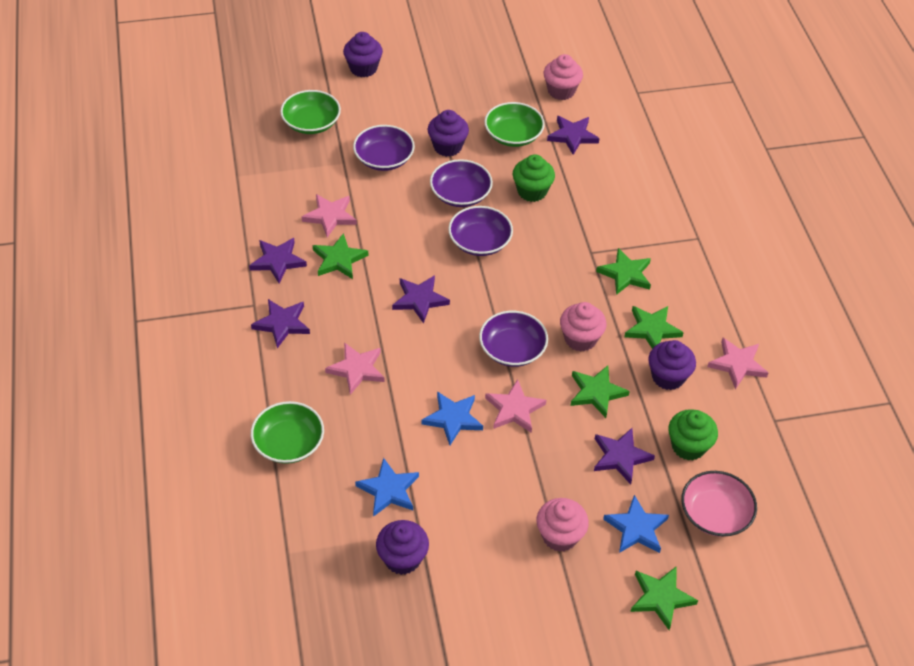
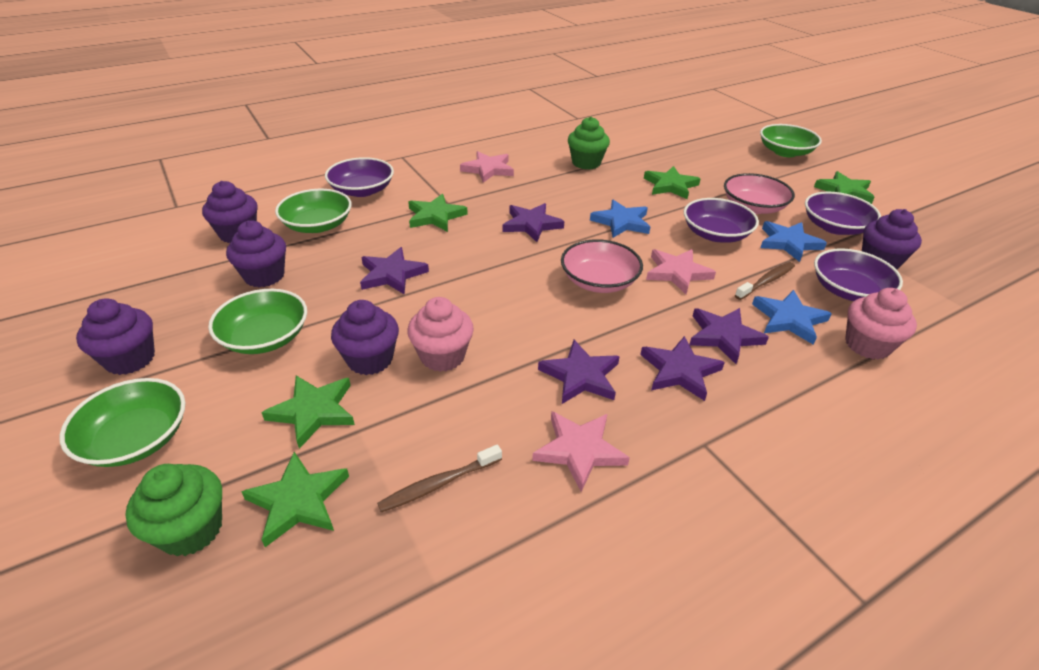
brown toothbrush: 0 -> 2
green bowl: 3 -> 4
pink bowl: 1 -> 2
pink cupcake: 3 -> 2
pink star: 4 -> 3
purple cupcake: 4 -> 5

